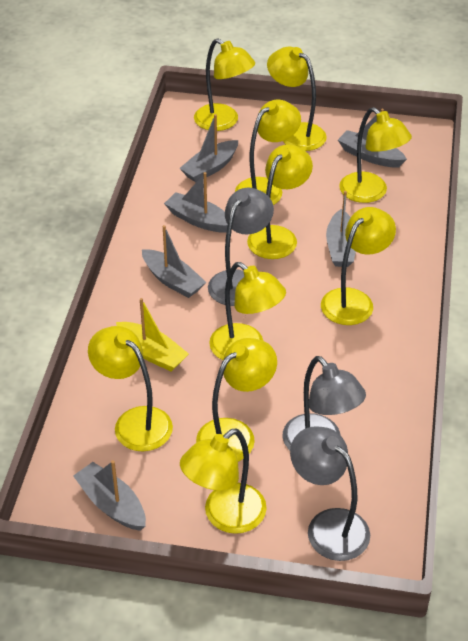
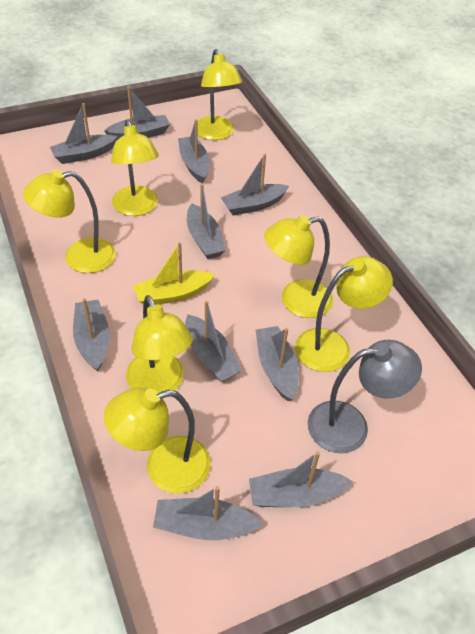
grey boat: 6 -> 10
grey lamp: 3 -> 1
yellow lamp: 10 -> 7

